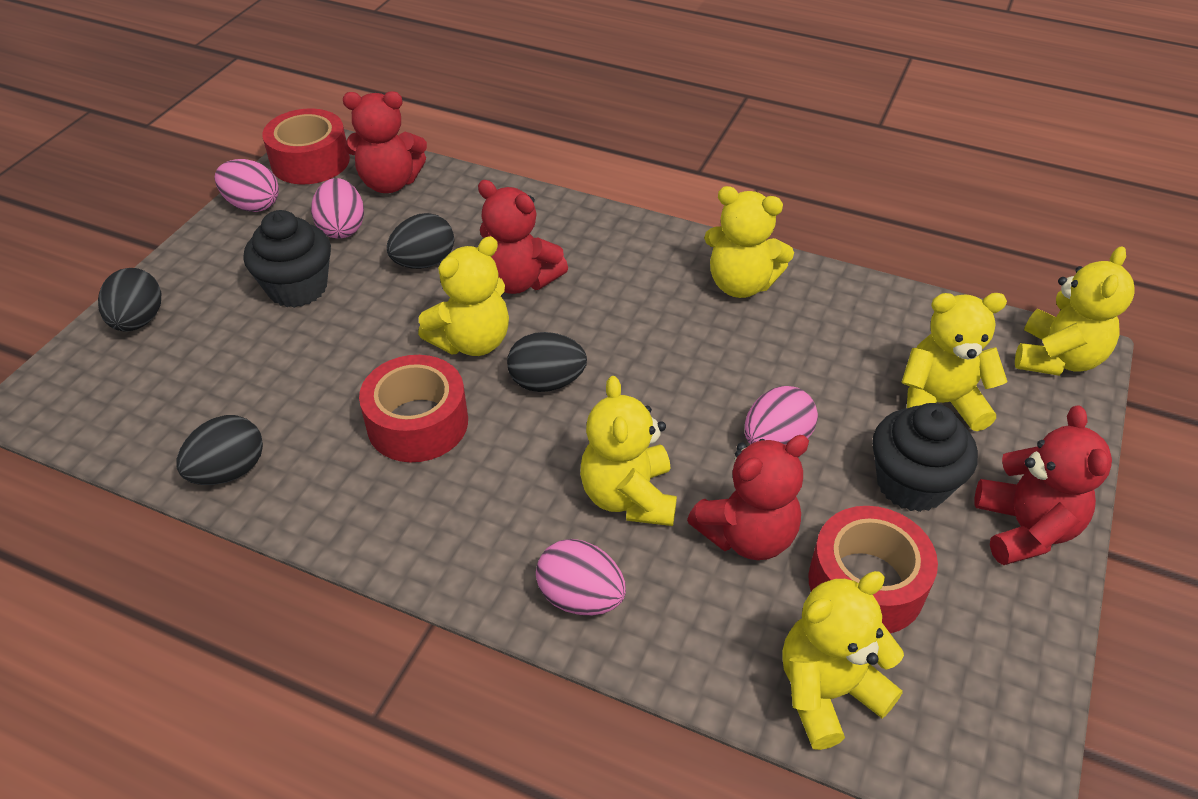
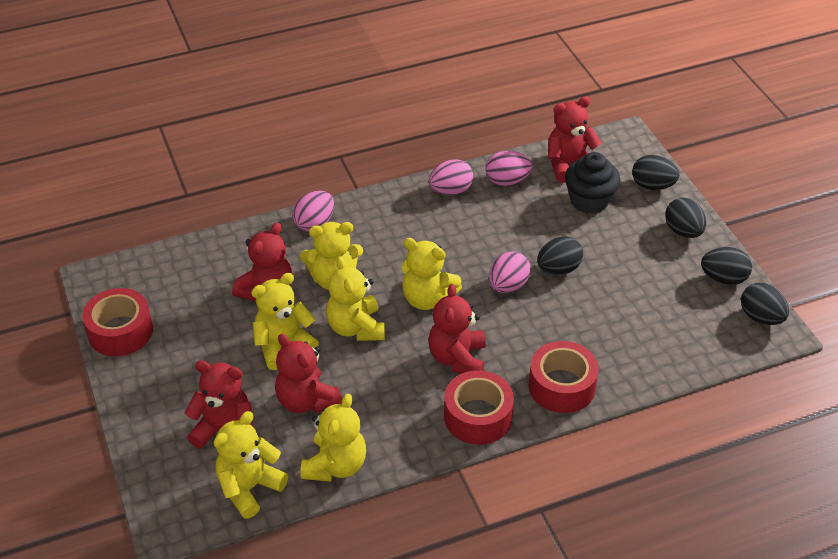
black cupcake: 2 -> 1
black egg: 4 -> 5
red teddy bear: 4 -> 5

